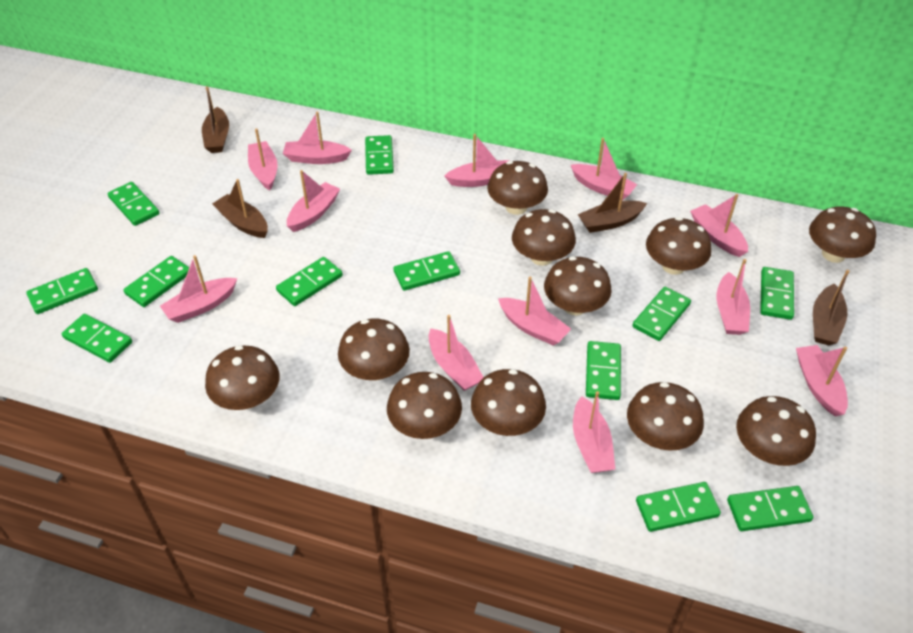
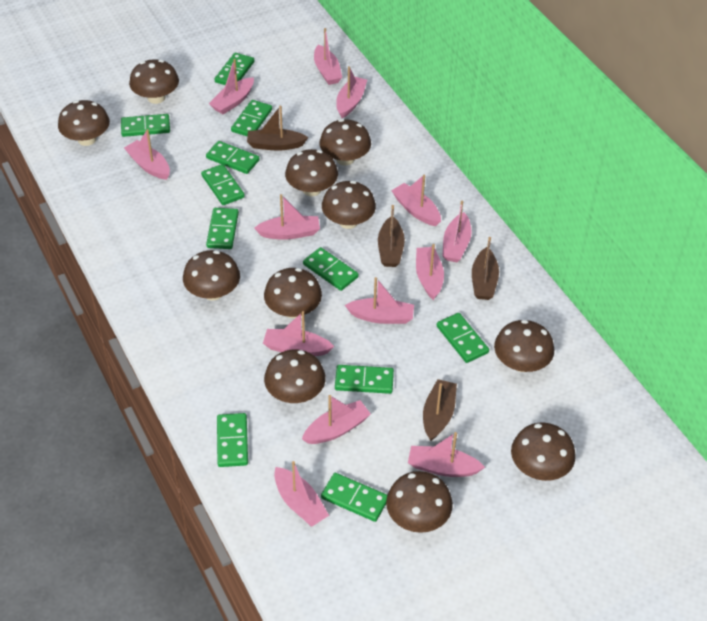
green domino: 12 -> 11
pink boat: 12 -> 13

